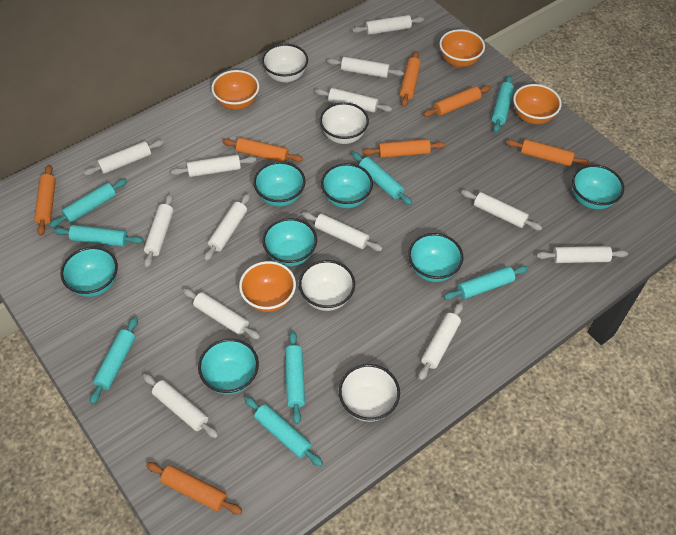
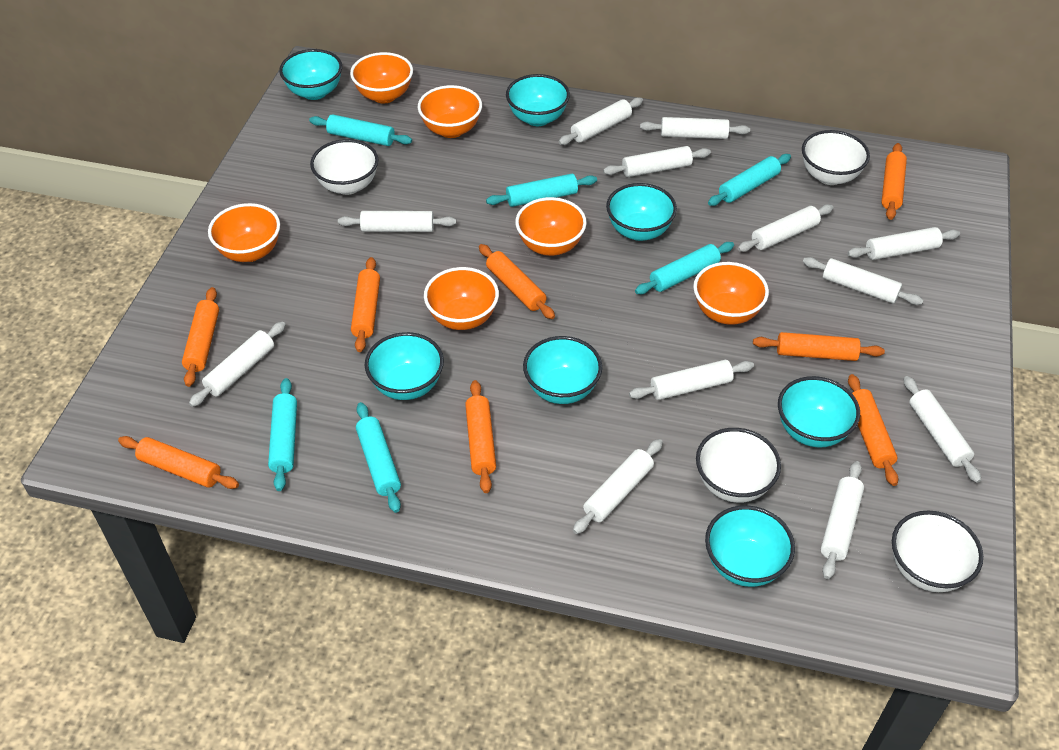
orange bowl: 4 -> 6
orange rolling pin: 7 -> 8
turquoise rolling pin: 8 -> 6
white rolling pin: 13 -> 12

